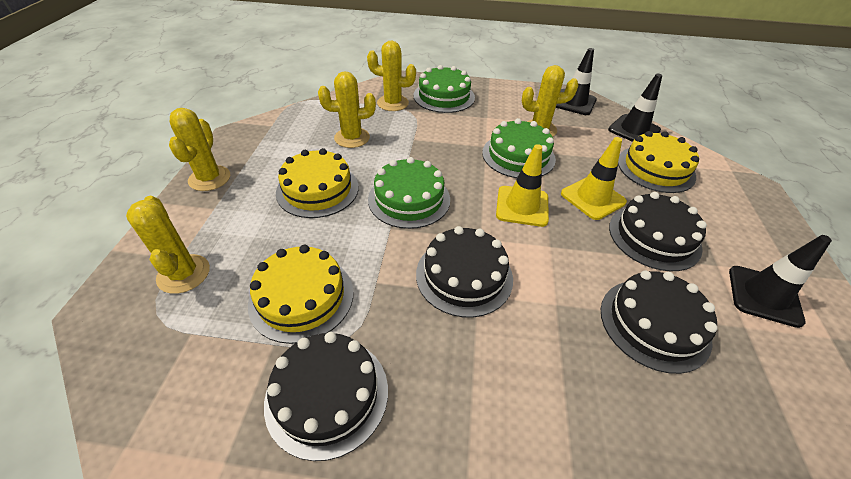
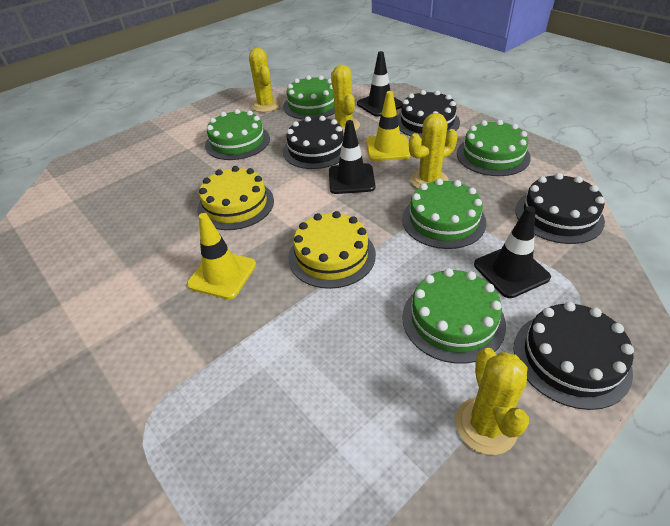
green cake: 3 -> 5
yellow cactus: 5 -> 4
yellow cake: 3 -> 2

